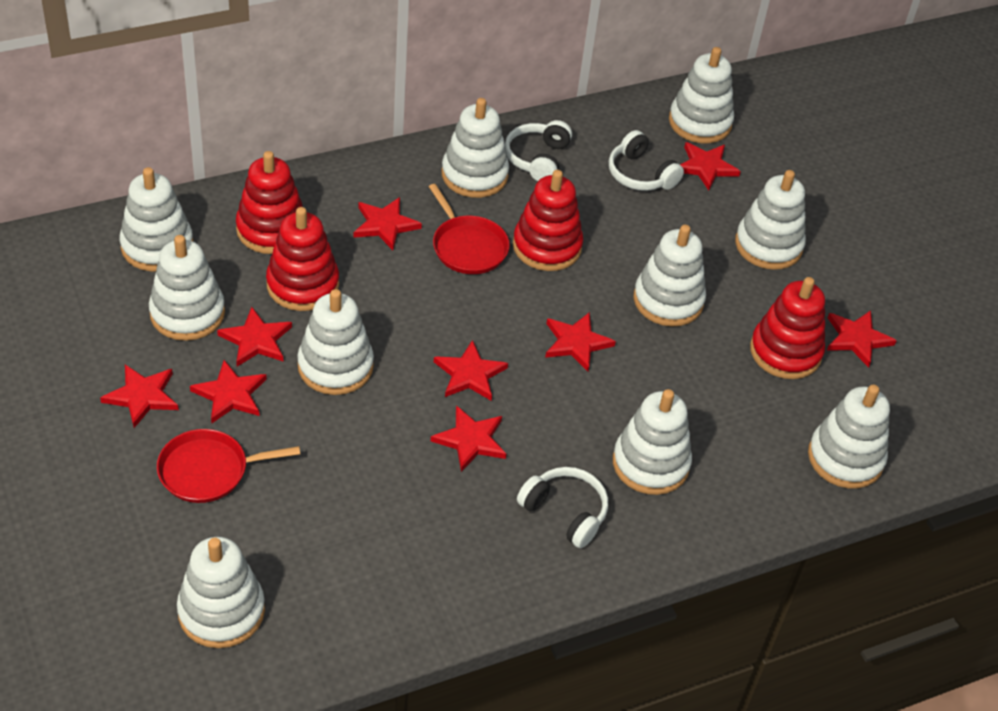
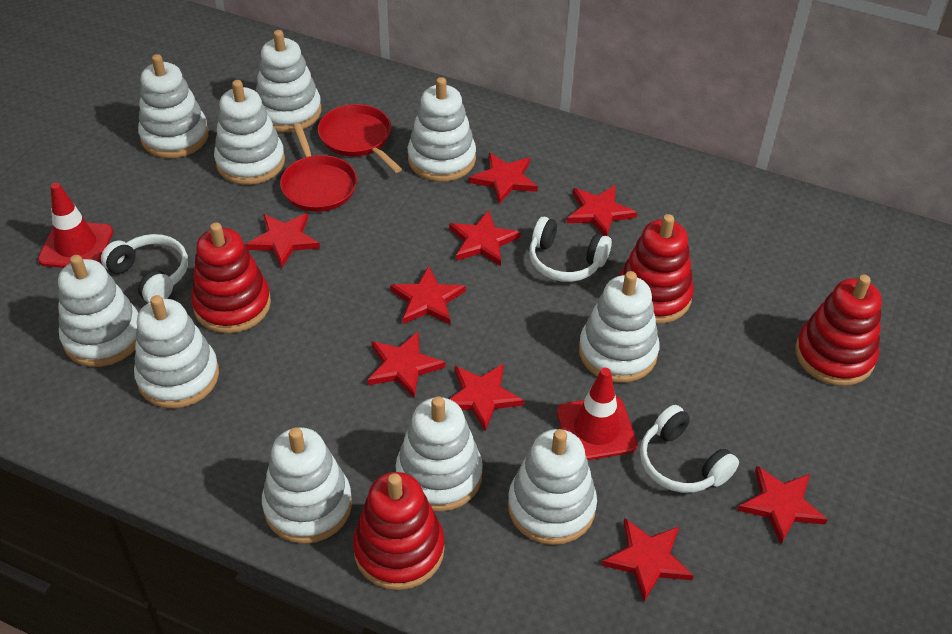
red traffic cone: 0 -> 2

